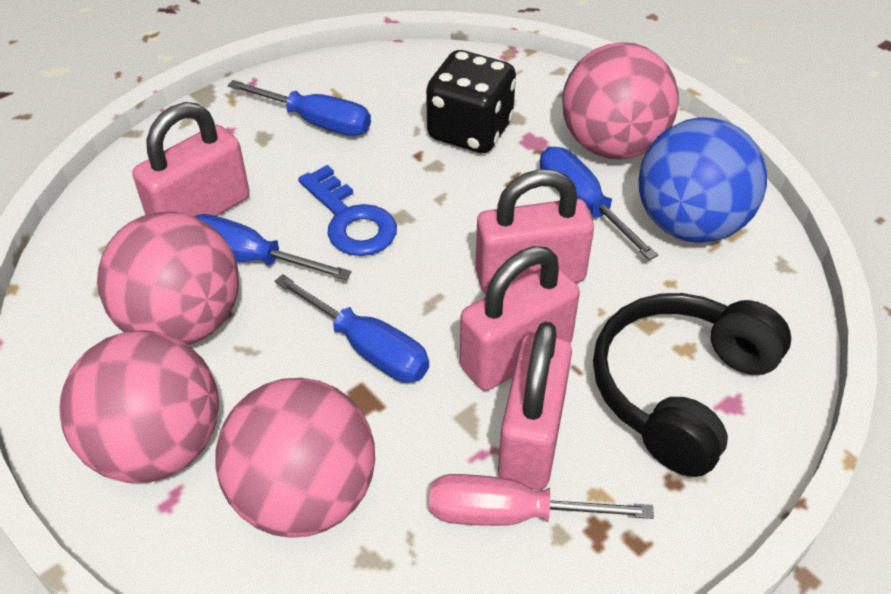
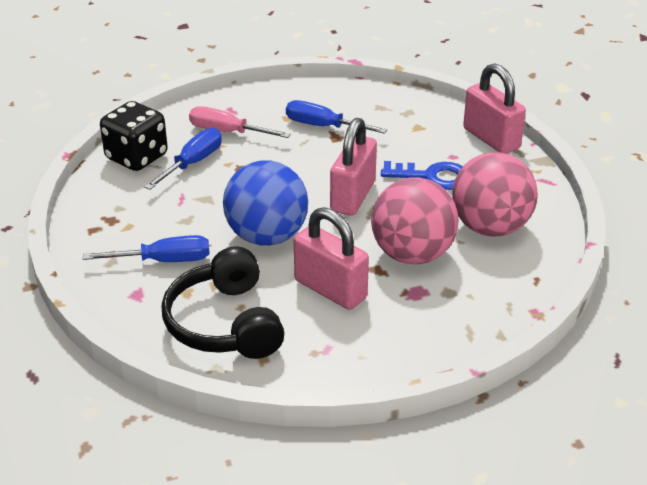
blue screwdriver: 4 -> 3
pink ball: 4 -> 2
pink padlock: 4 -> 3

